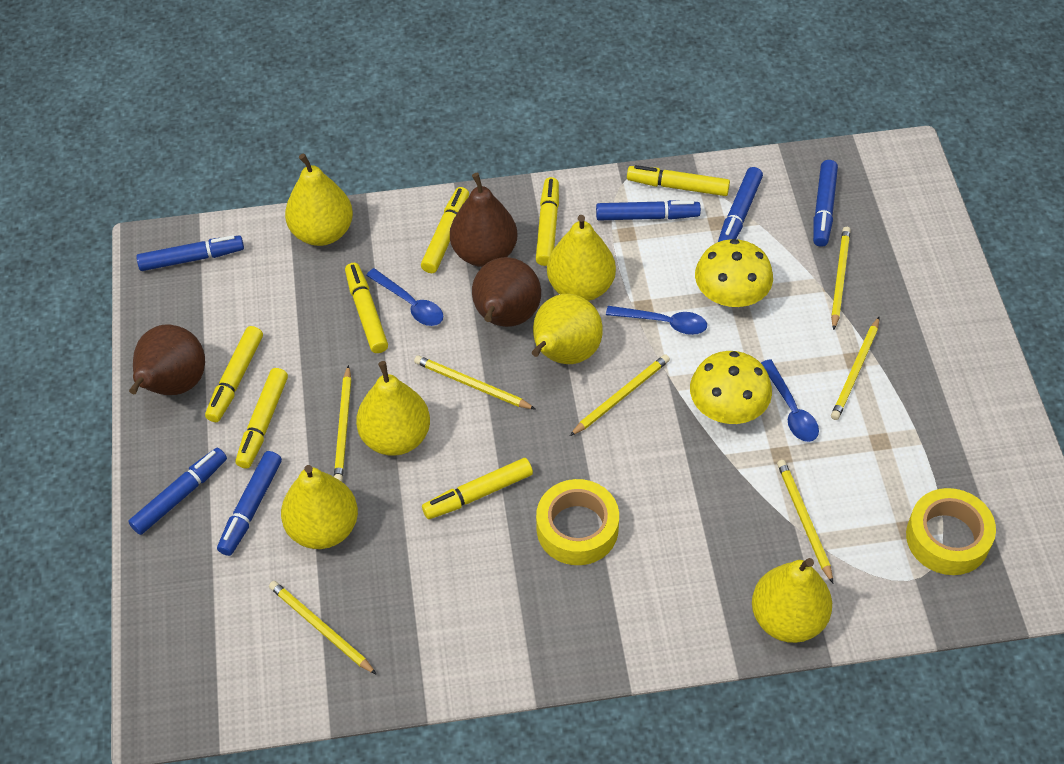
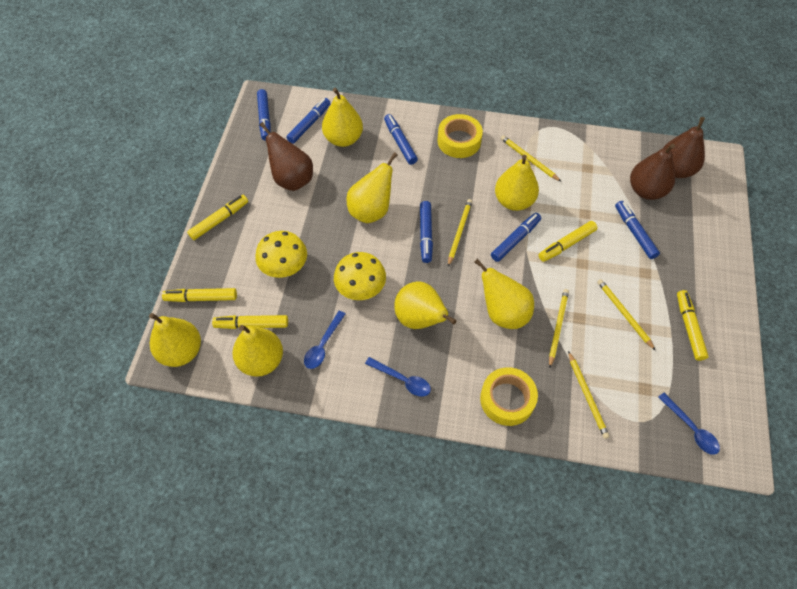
yellow marker: 7 -> 5
yellow pear: 6 -> 7
yellow pencil: 7 -> 5

